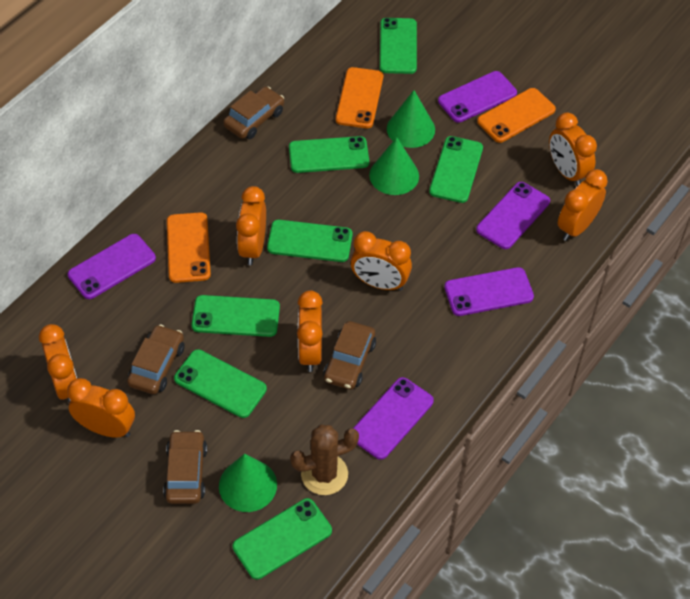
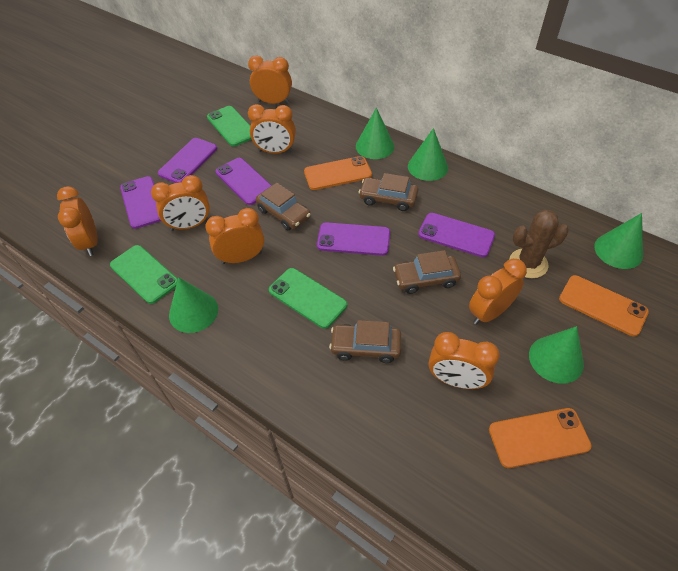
green cone: 3 -> 5
green phone: 7 -> 3

